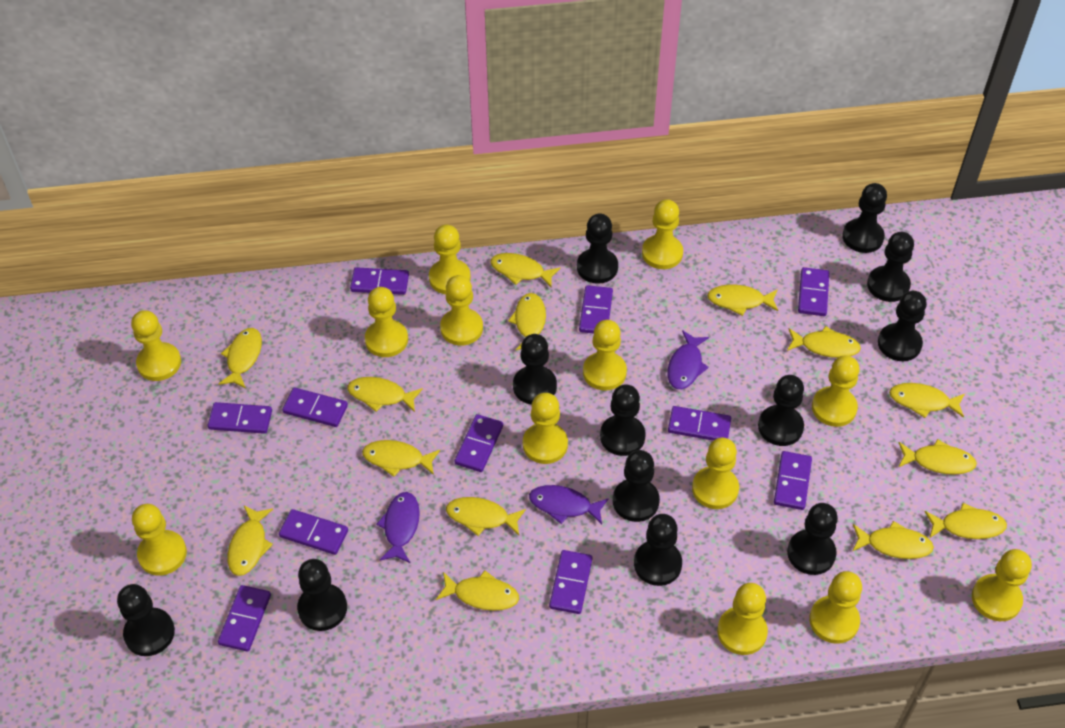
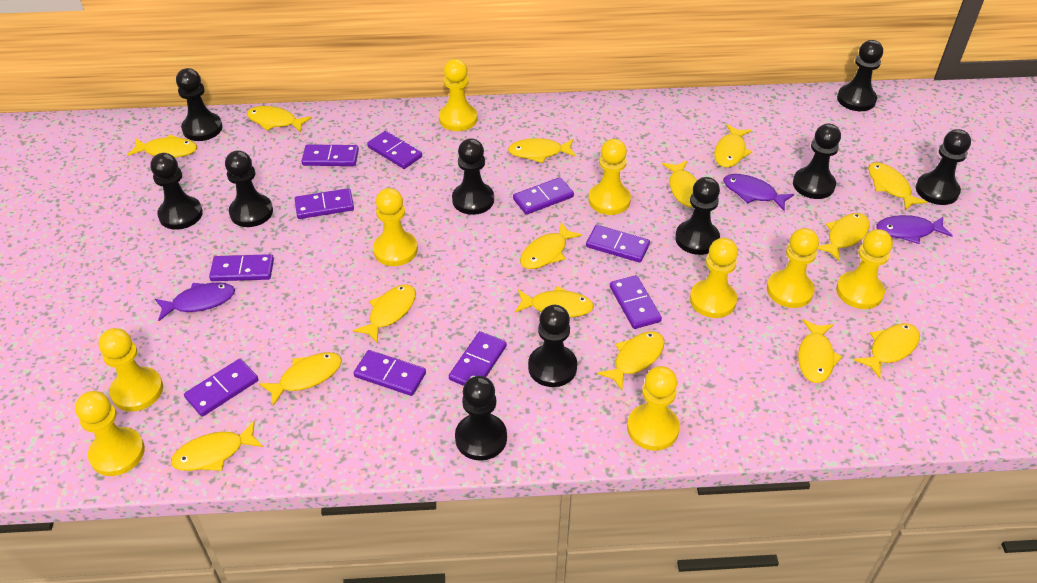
black pawn: 12 -> 10
purple domino: 11 -> 10
yellow fish: 14 -> 15
yellow pawn: 13 -> 9

